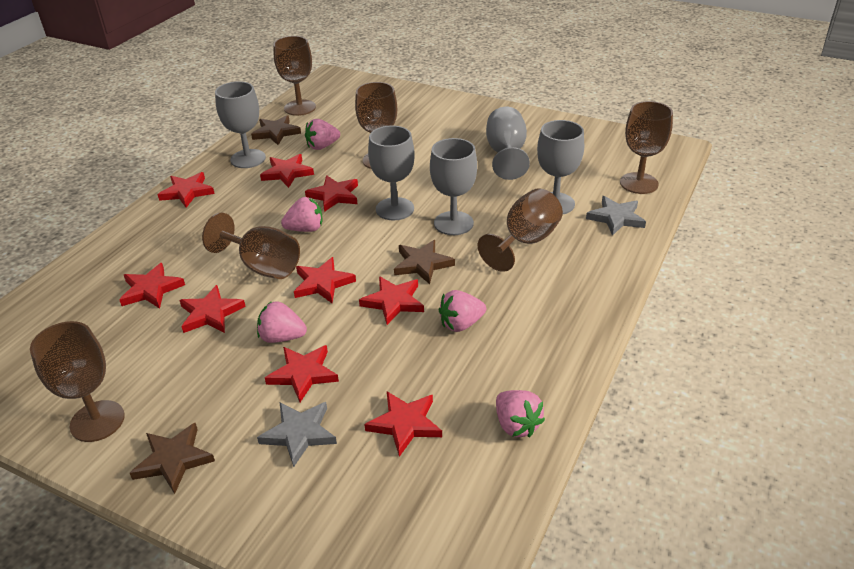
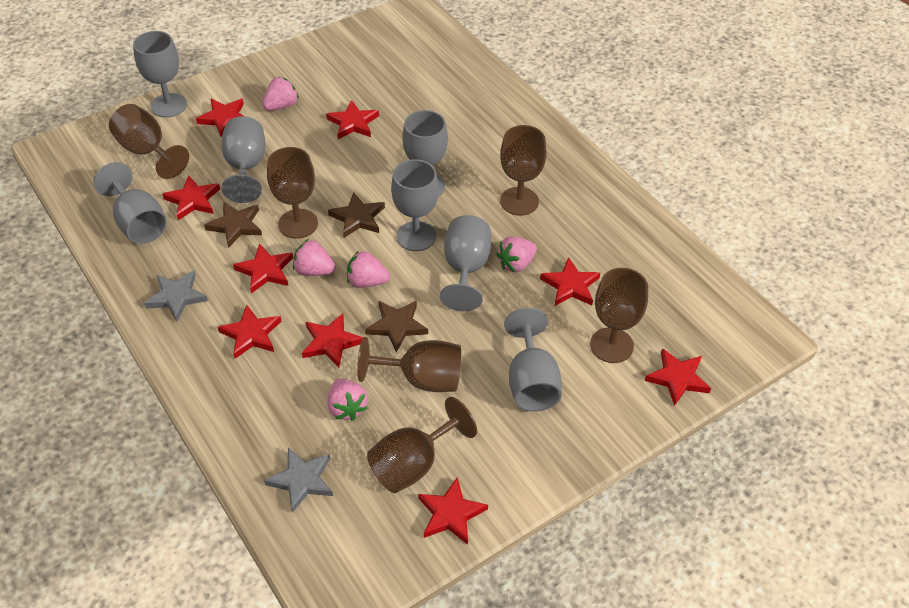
grey goblet: 5 -> 7

